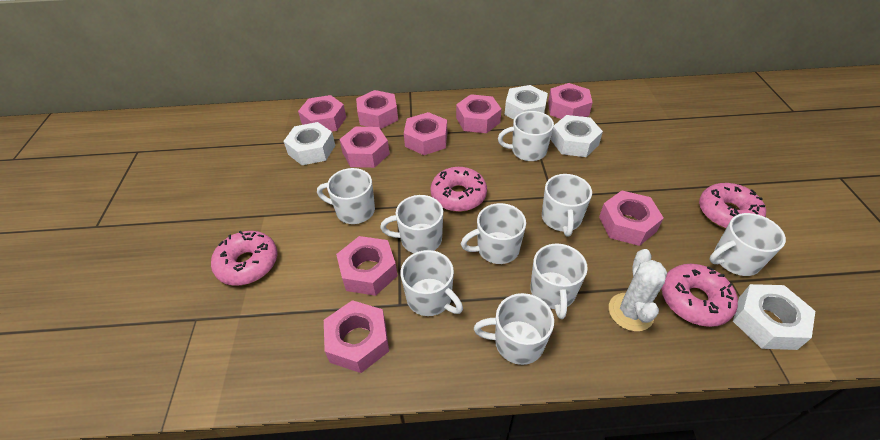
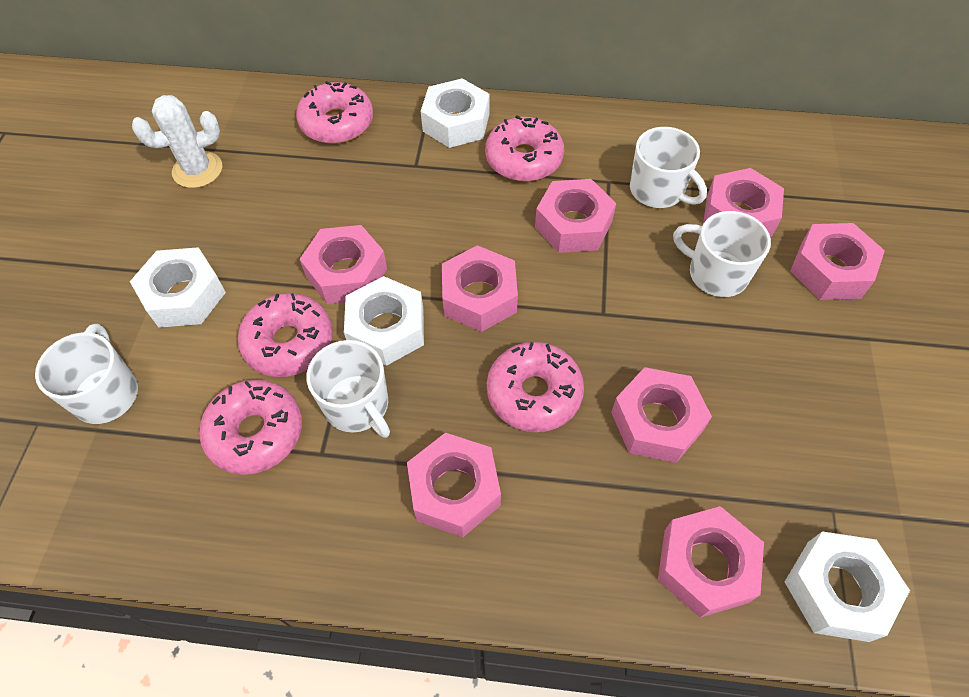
pink donut: 4 -> 5
pink nut: 9 -> 8
white mug: 9 -> 4

